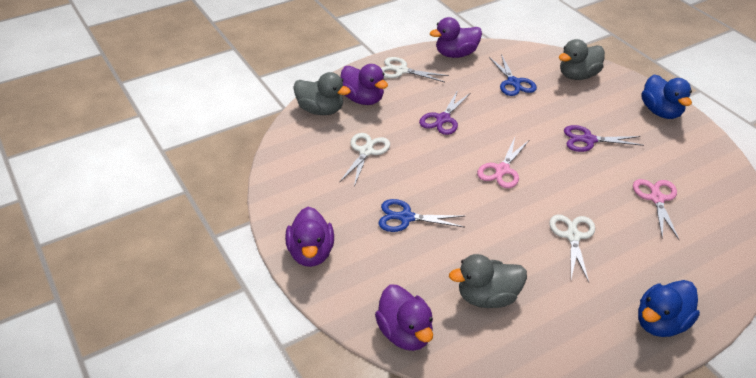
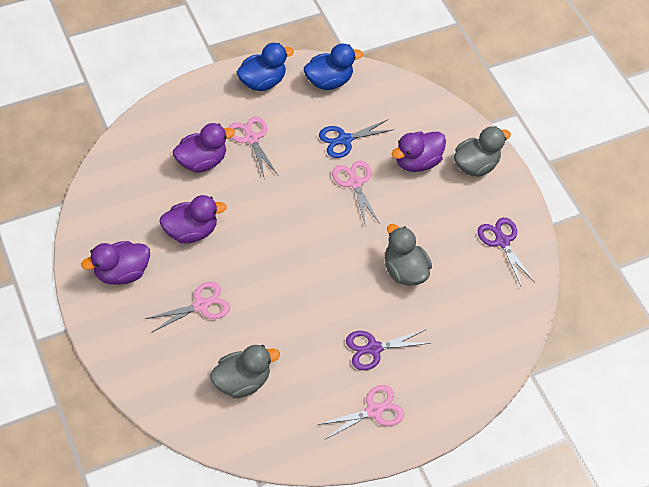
blue scissors: 2 -> 1
pink scissors: 2 -> 4
white scissors: 3 -> 0

